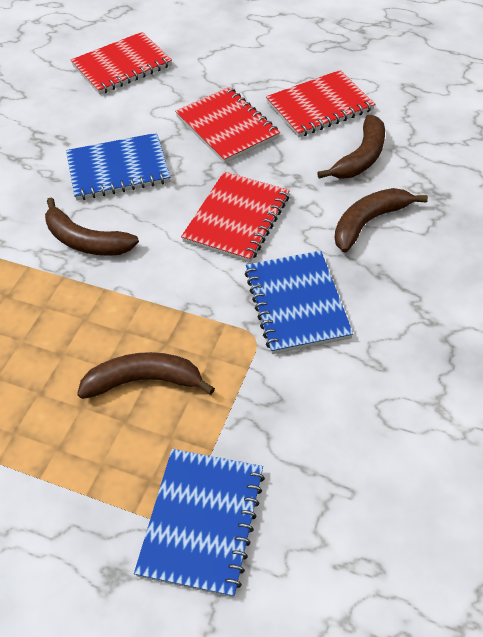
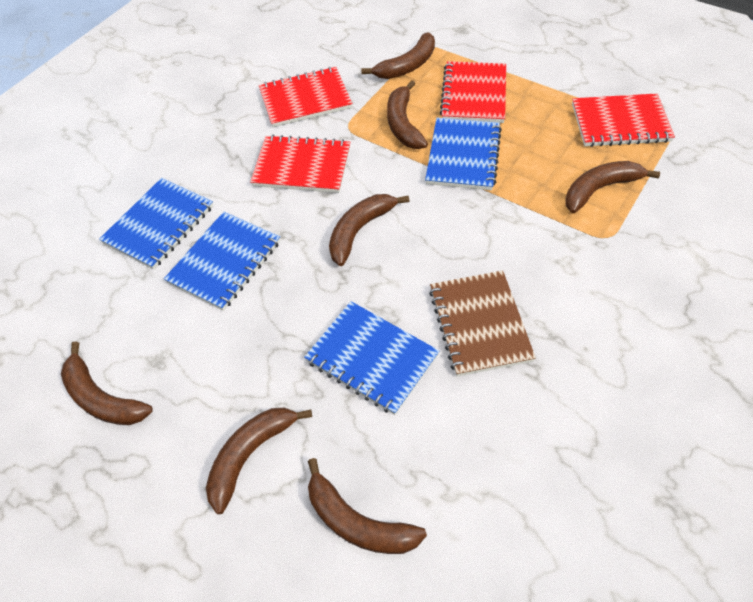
blue notebook: 3 -> 4
brown banana: 4 -> 7
brown notebook: 0 -> 1

